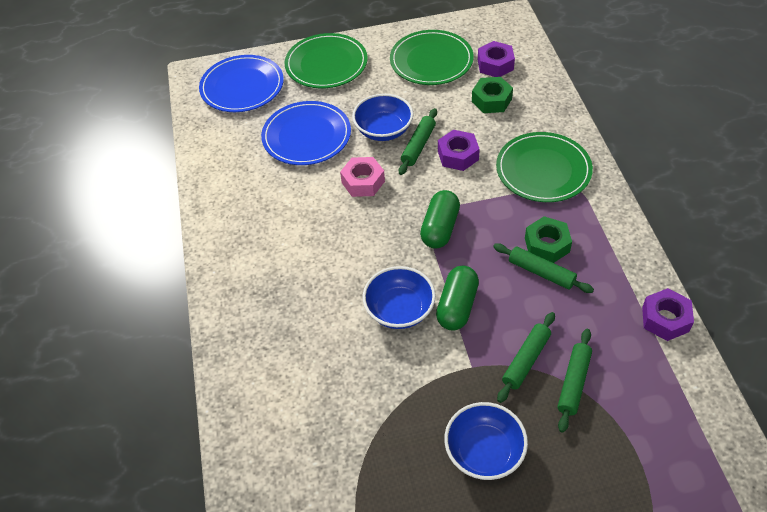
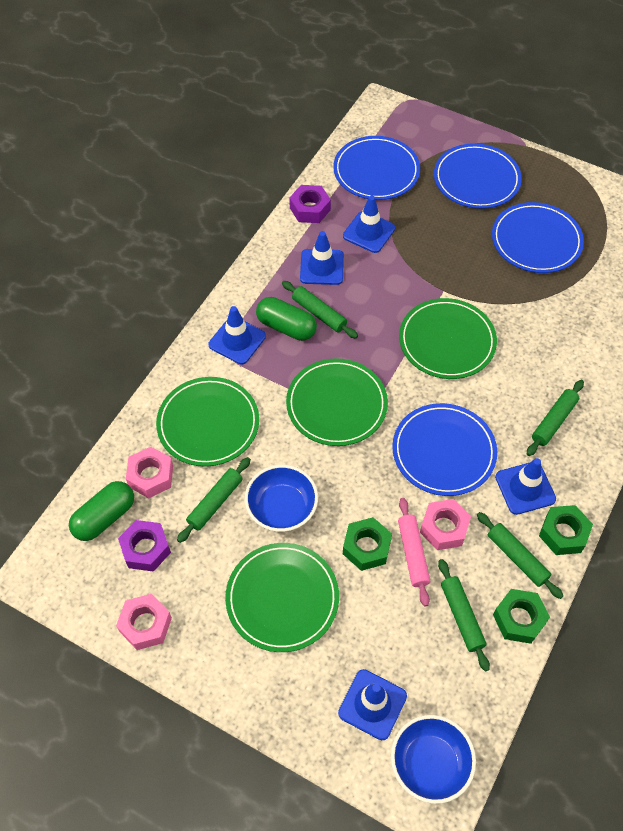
blue bowl: 3 -> 2
blue plate: 2 -> 4
blue traffic cone: 0 -> 5
green nut: 2 -> 3
green plate: 3 -> 4
green rolling pin: 4 -> 5
pink nut: 1 -> 3
pink rolling pin: 0 -> 1
purple nut: 3 -> 2

